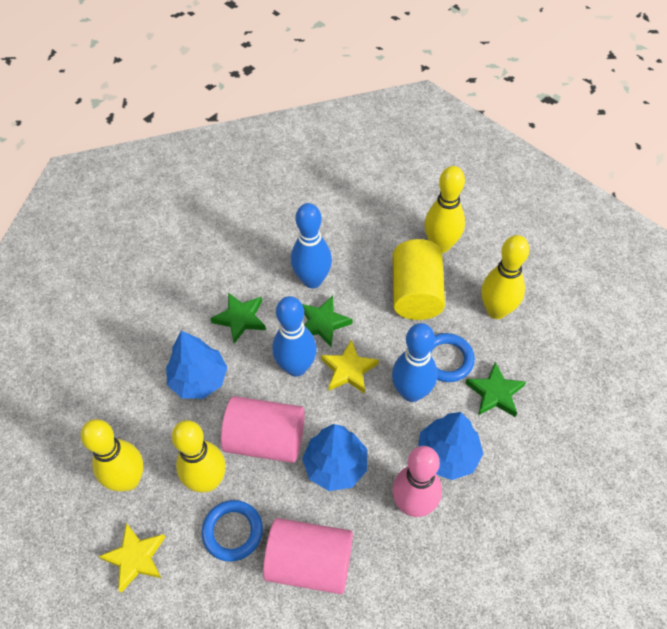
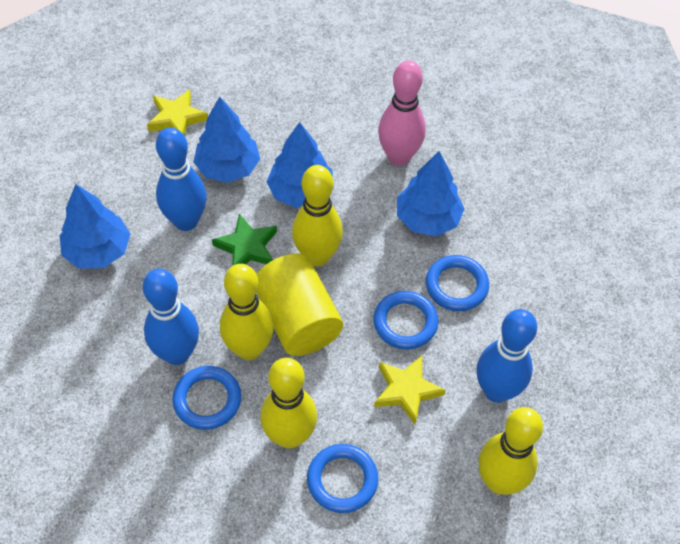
blue ring: 2 -> 4
blue tree: 3 -> 4
green star: 3 -> 1
pink cylinder: 2 -> 0

